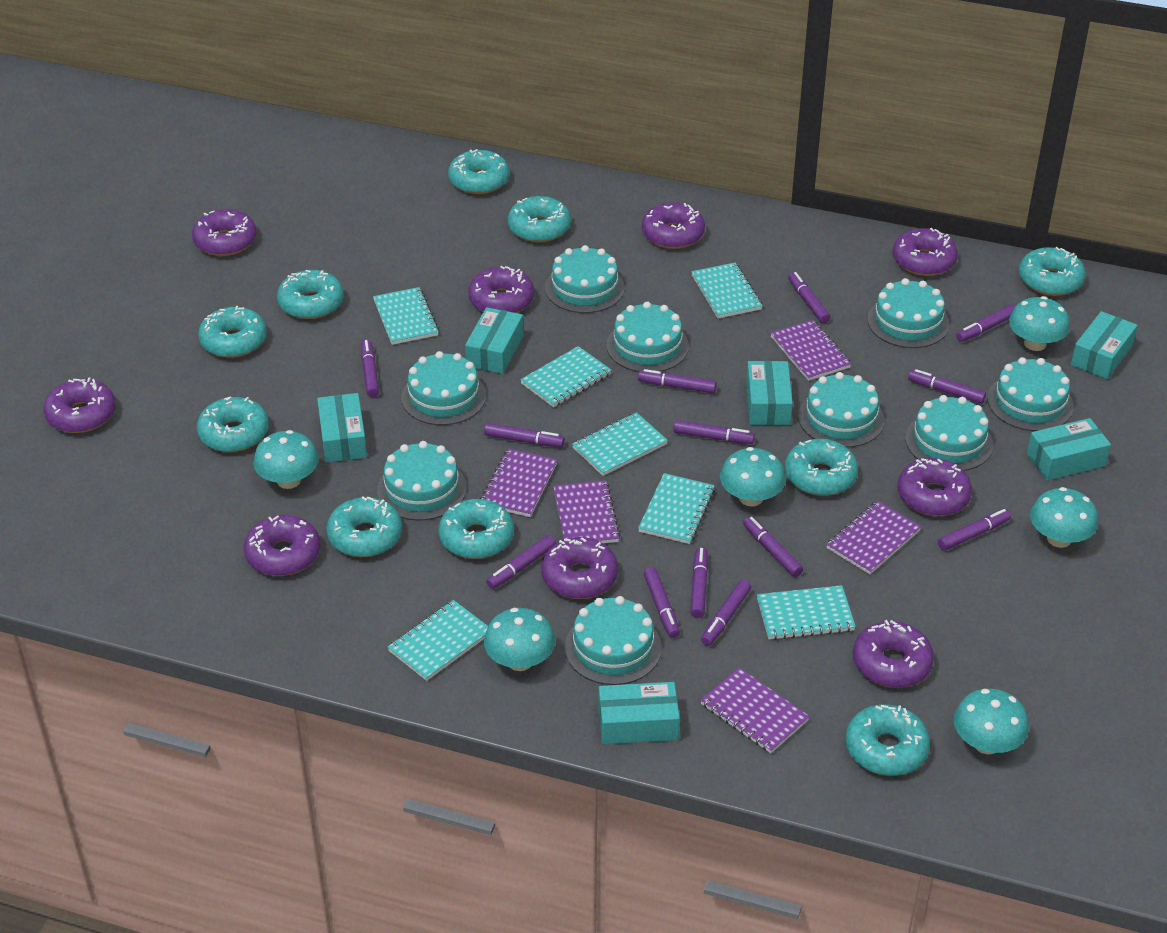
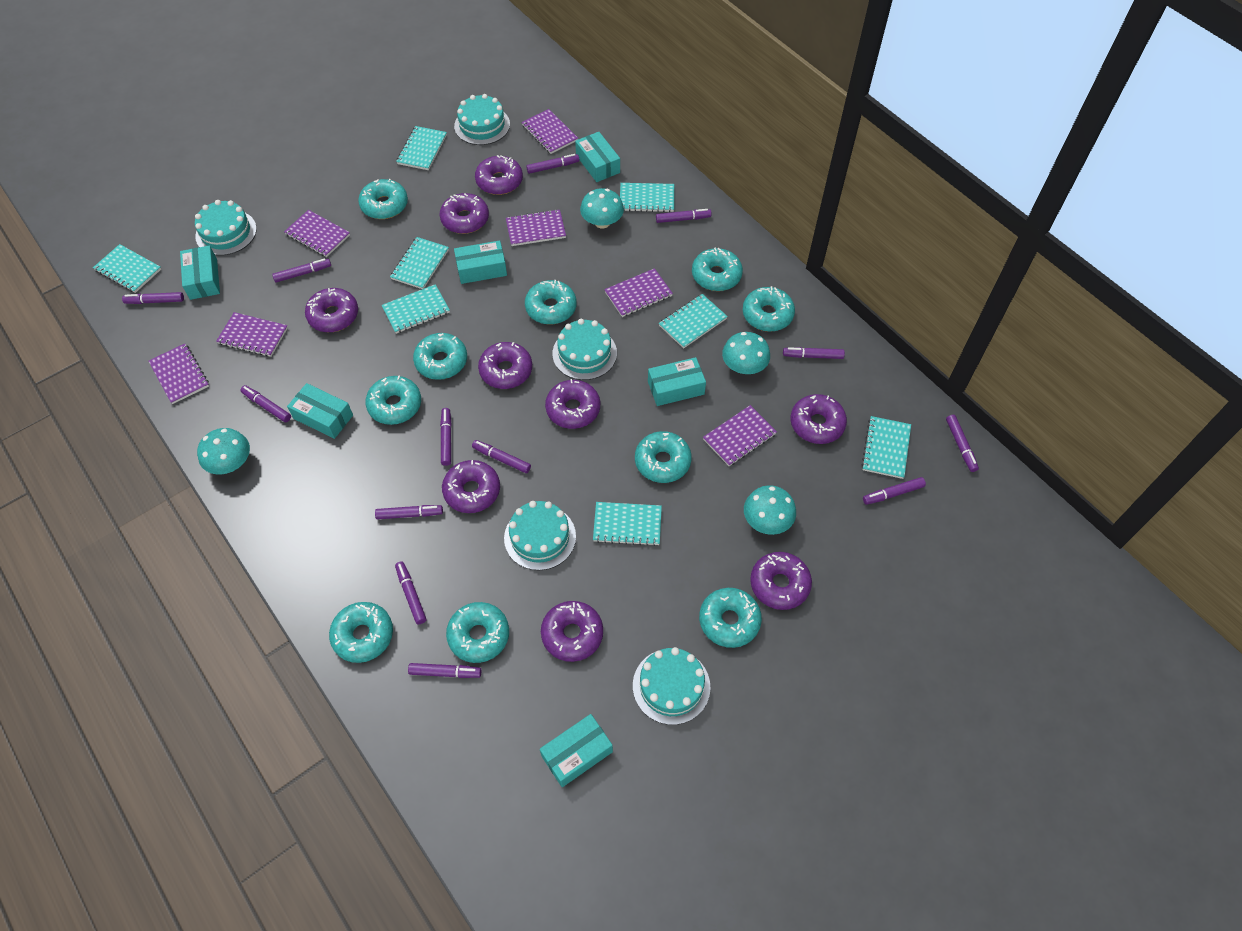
purple notebook: 5 -> 7
turquoise cake: 9 -> 5
turquoise mushroom: 6 -> 4
turquoise notebook: 7 -> 8

